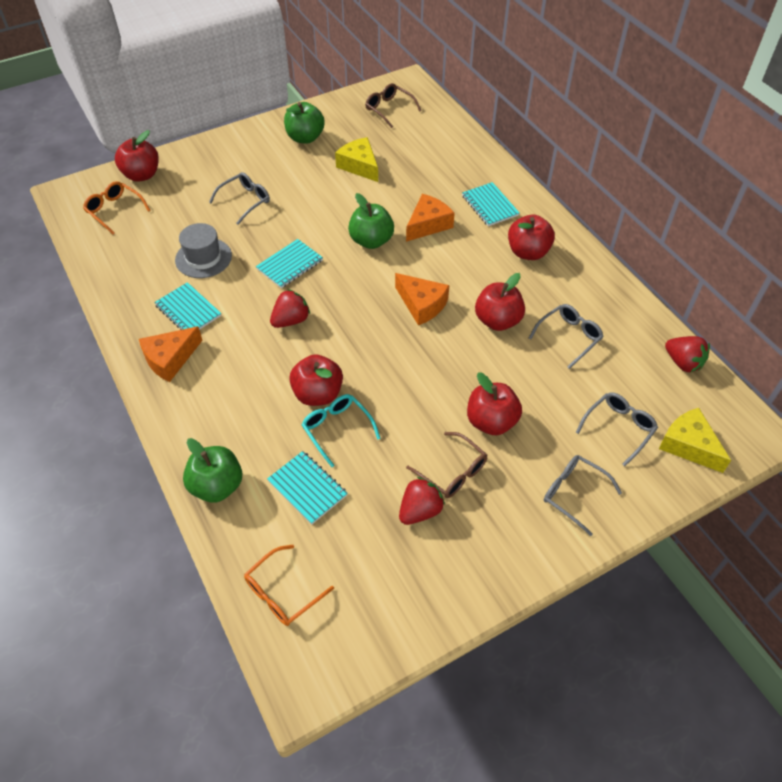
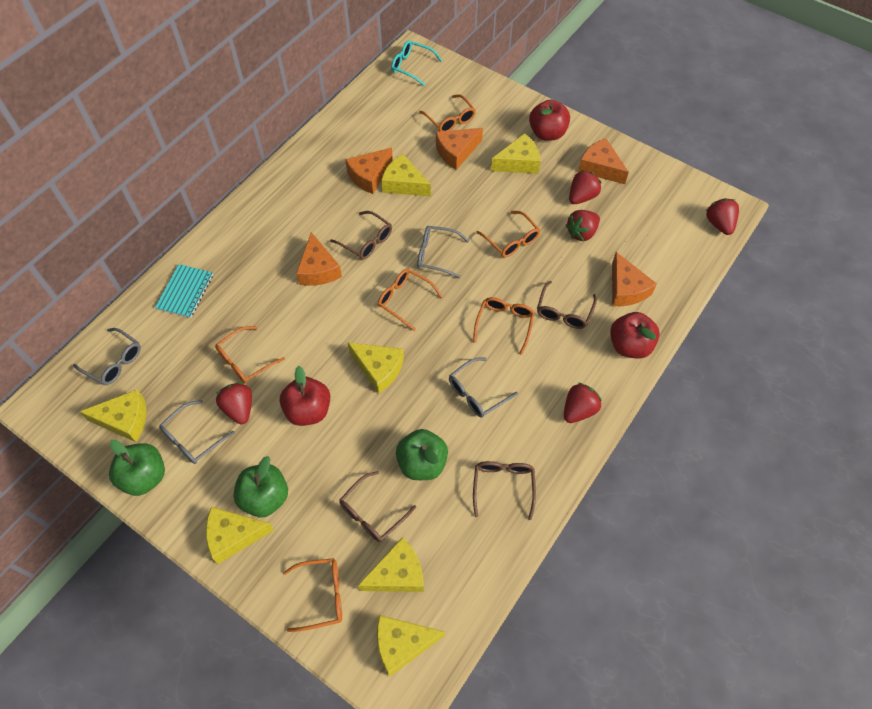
brown glasses: 2 -> 4
grey hat: 1 -> 0
orange cheese: 3 -> 5
orange glasses: 2 -> 6
red apple: 5 -> 3
red strawberry: 3 -> 5
turquoise notebook: 4 -> 1
yellow cheese: 2 -> 7

